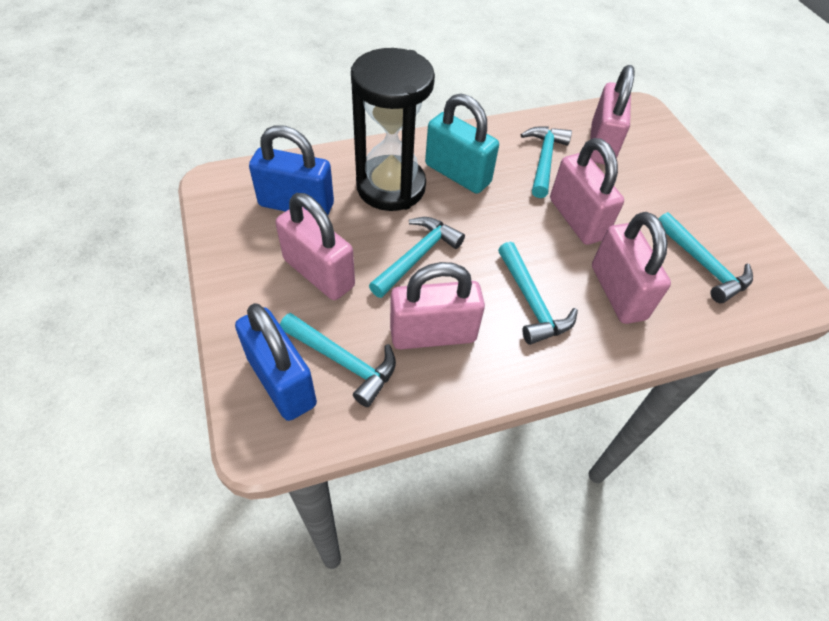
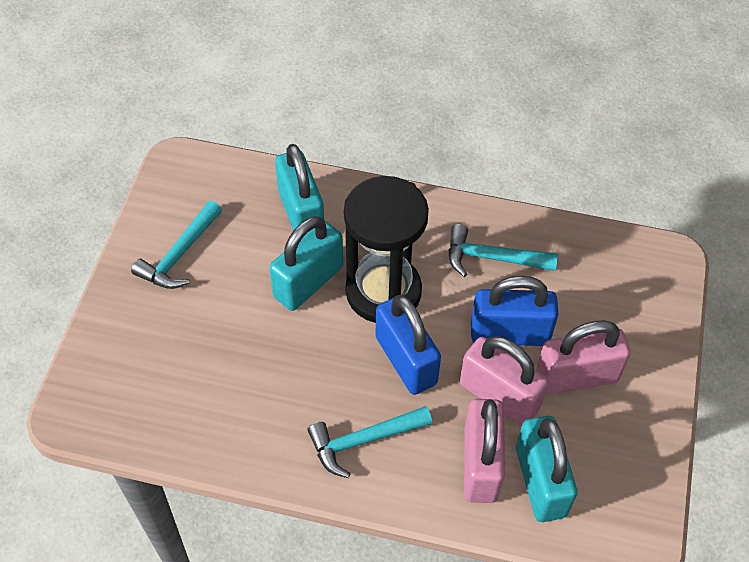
pink padlock: 5 -> 3
turquoise hammer: 5 -> 3
turquoise padlock: 1 -> 3

